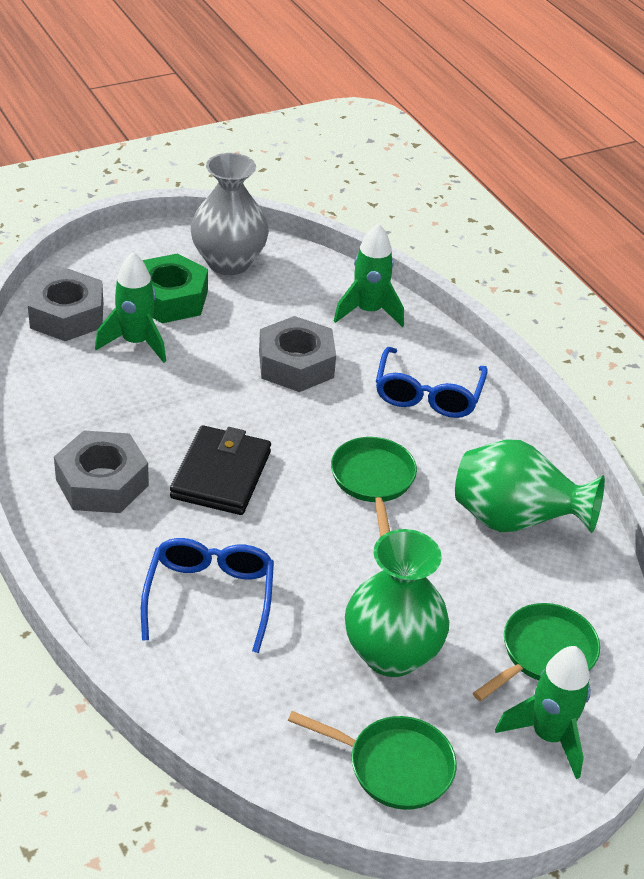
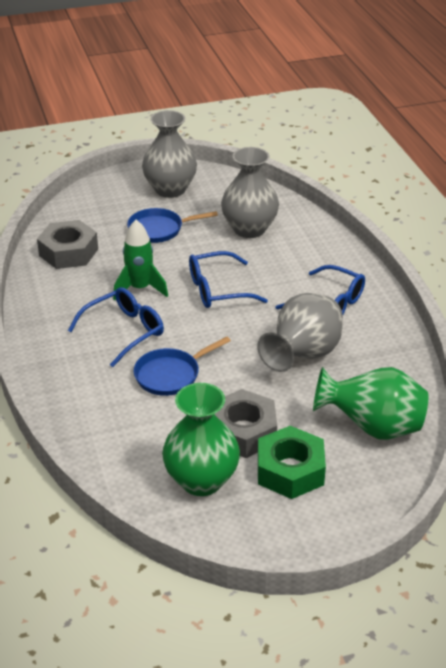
black wallet: 1 -> 0
blue glasses: 2 -> 3
blue pan: 0 -> 2
green pan: 3 -> 0
green rocket: 3 -> 1
grey nut: 3 -> 2
grey vase: 1 -> 3

